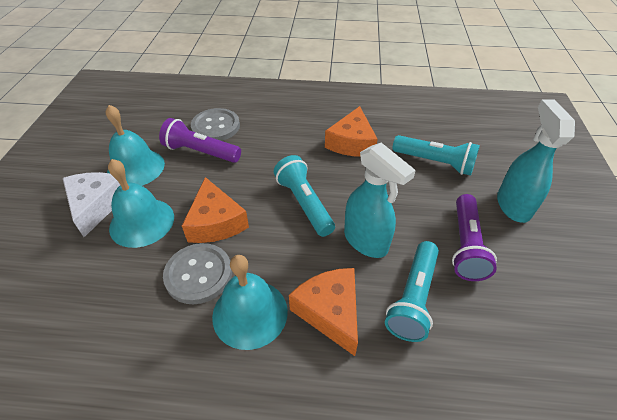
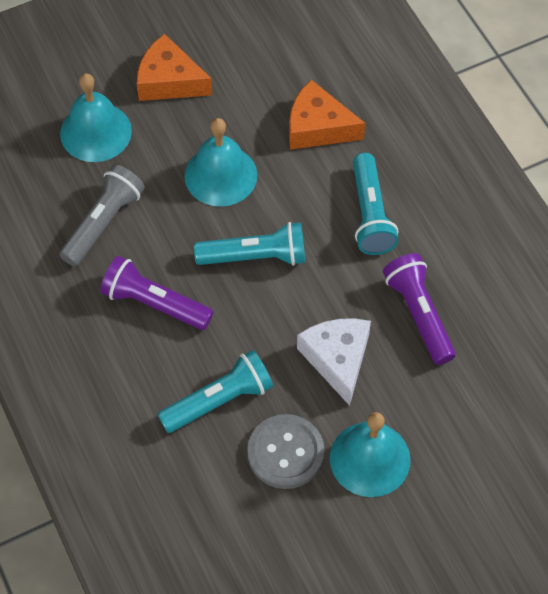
grey button: 2 -> 1
grey flashlight: 0 -> 1
orange cheese: 3 -> 2
turquoise spray bottle: 2 -> 0

